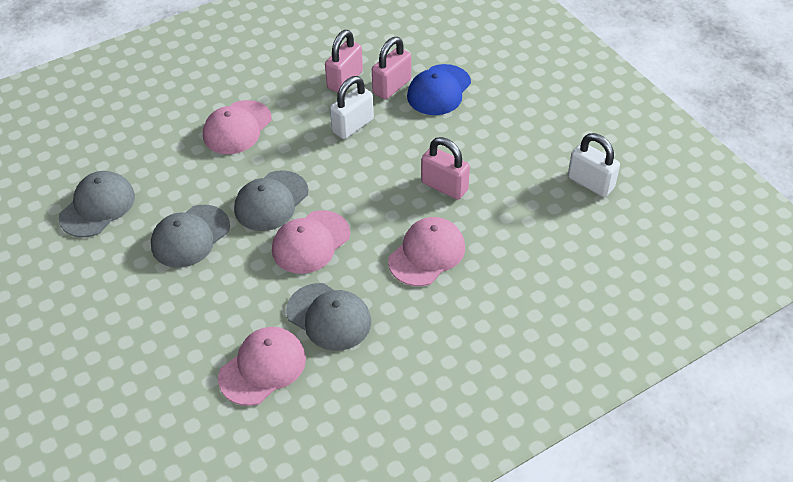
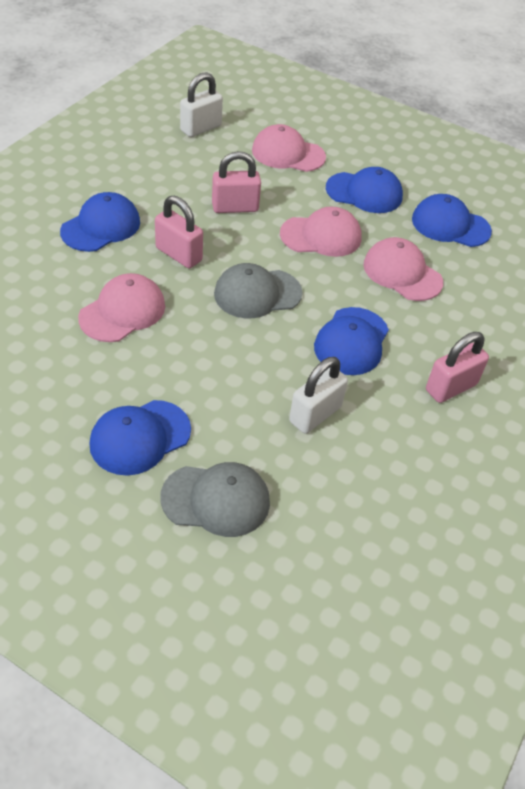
blue cap: 1 -> 5
grey cap: 4 -> 2

